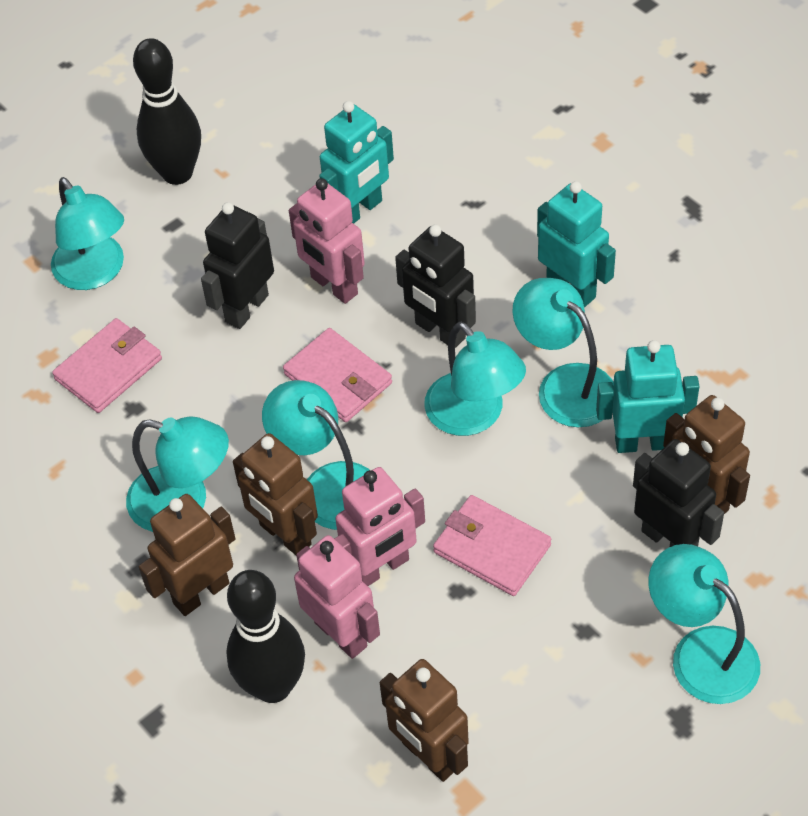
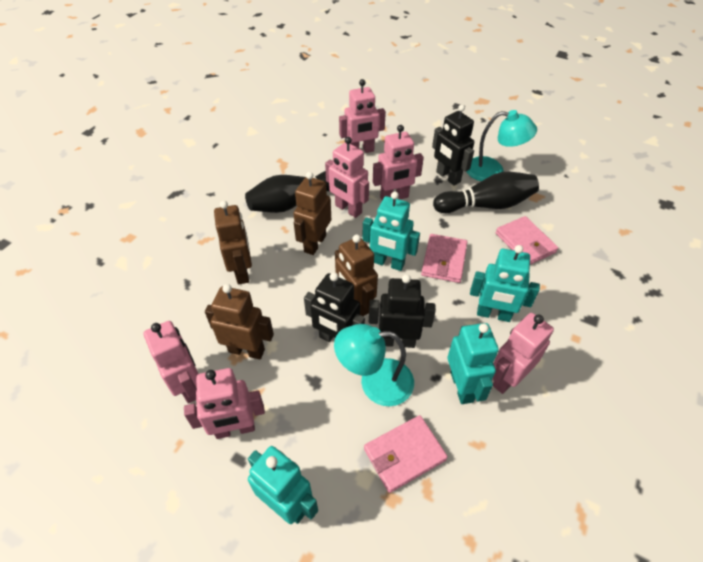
pink robot: 3 -> 6
turquoise lamp: 6 -> 2
turquoise robot: 3 -> 4

